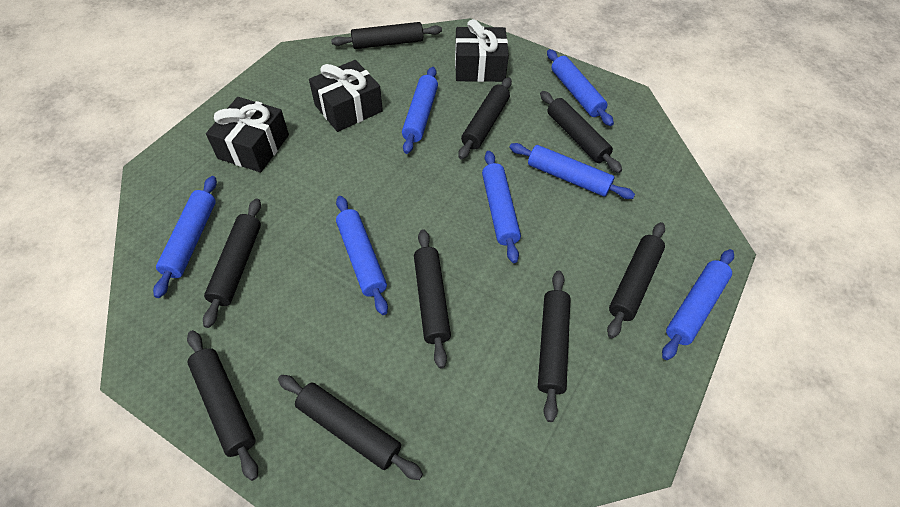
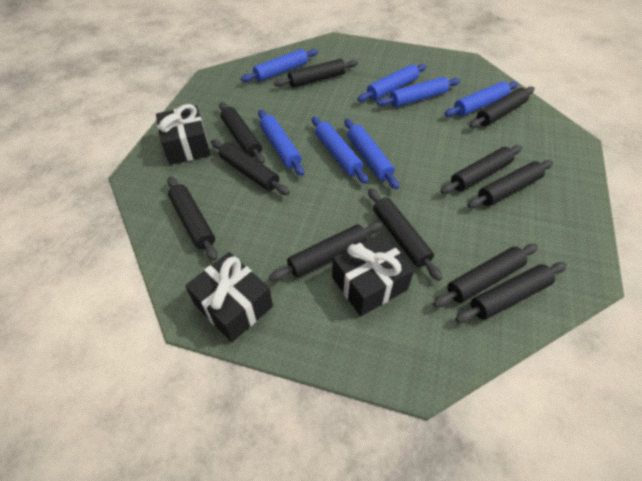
black rolling pin: 9 -> 11

